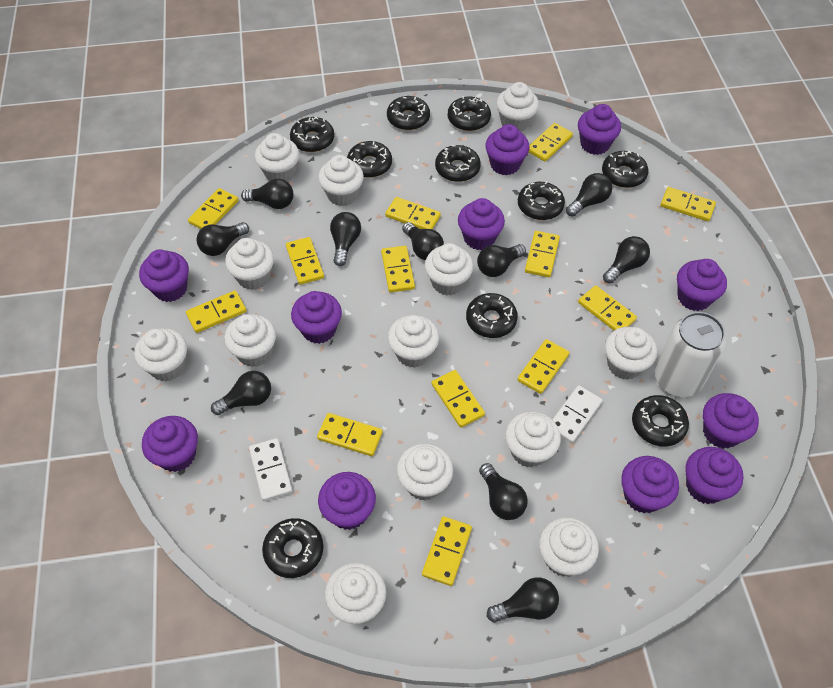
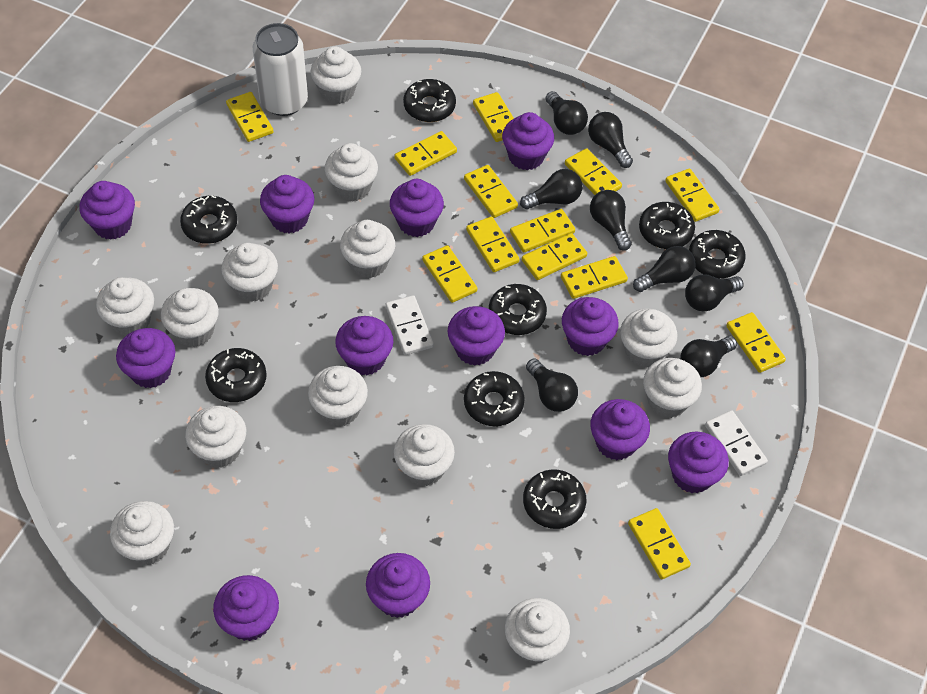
black donut: 10 -> 8
black light bulb: 10 -> 8
purple cupcake: 11 -> 12

